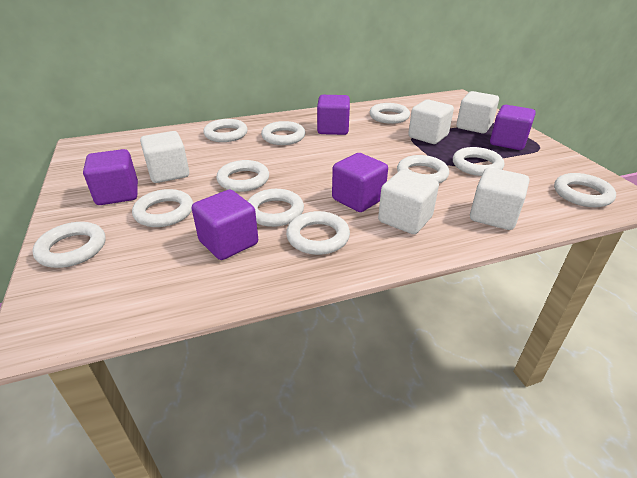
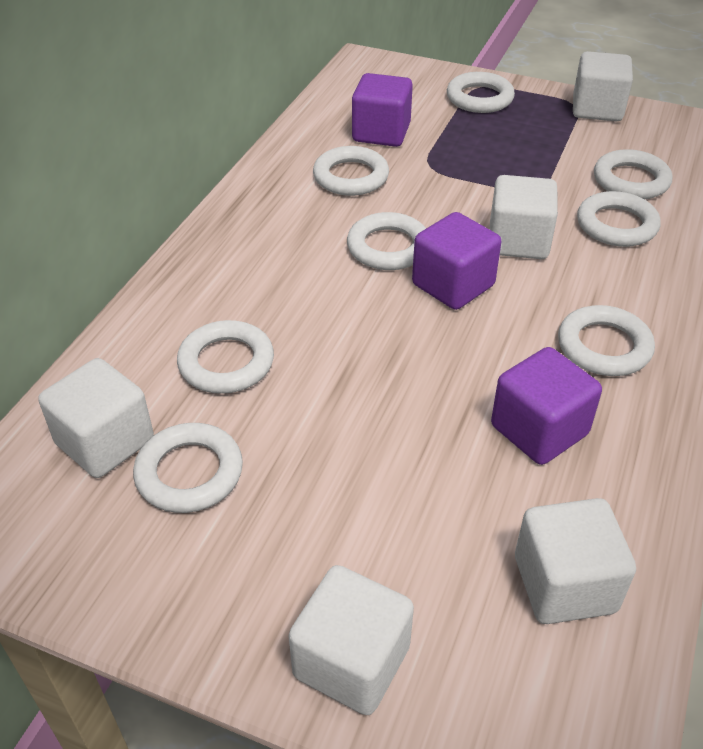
purple cube: 5 -> 3
white ring: 11 -> 8

